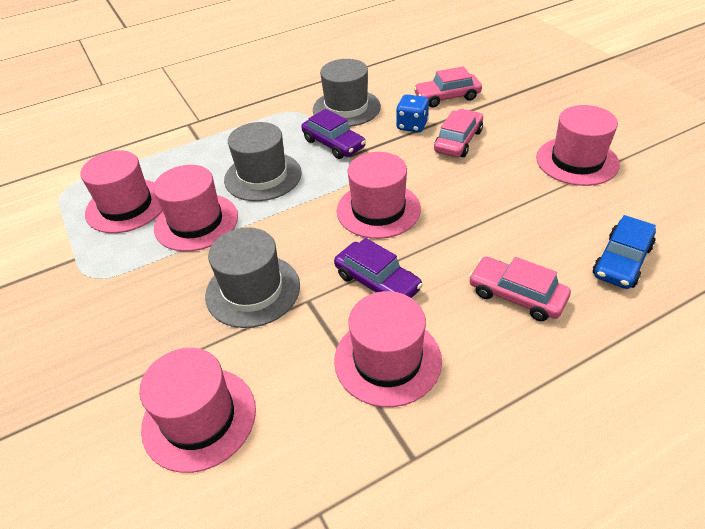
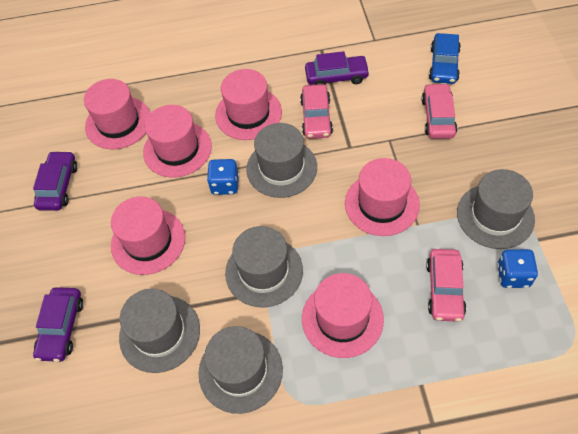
blue dice: 1 -> 2
grey hat: 3 -> 5
purple car: 2 -> 3

